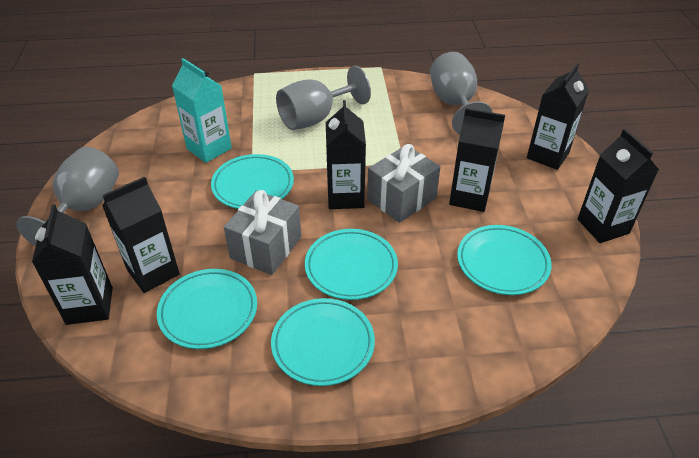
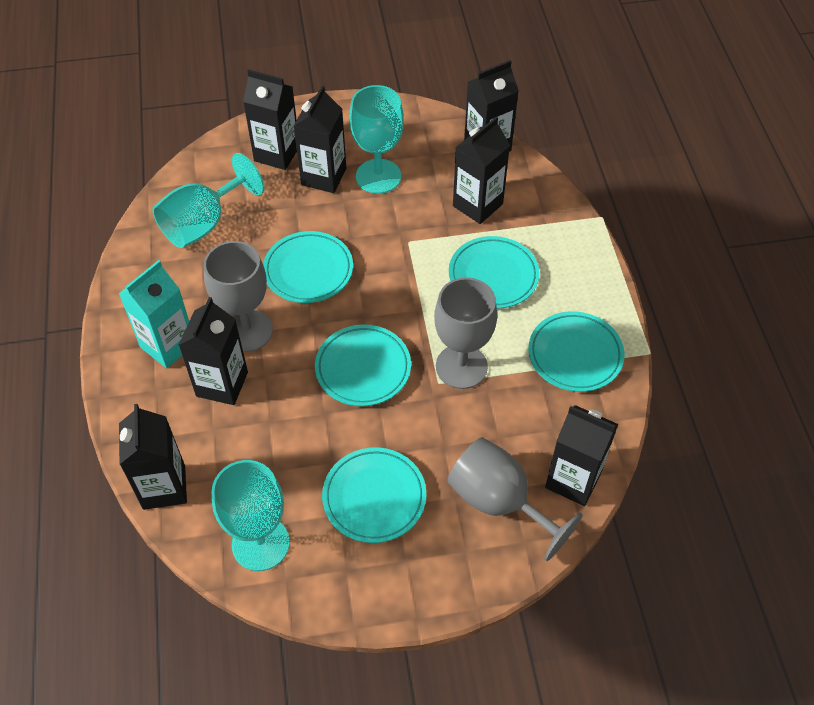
black carton: 6 -> 7
grey gift: 2 -> 0
turquoise goblet: 0 -> 3

